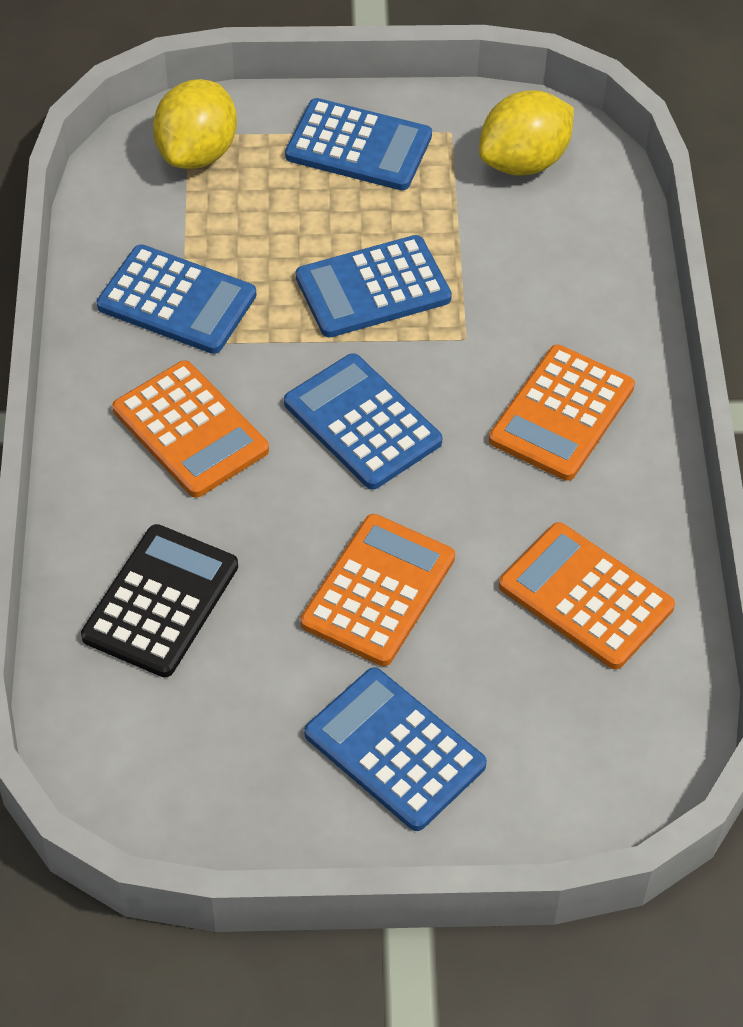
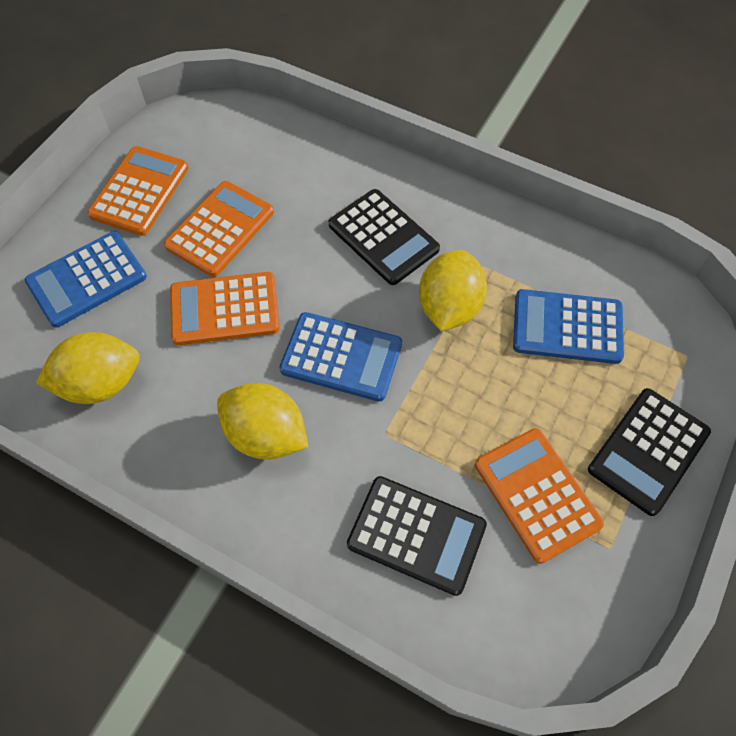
black calculator: 1 -> 3
blue calculator: 5 -> 3
yellow lemon: 2 -> 3

